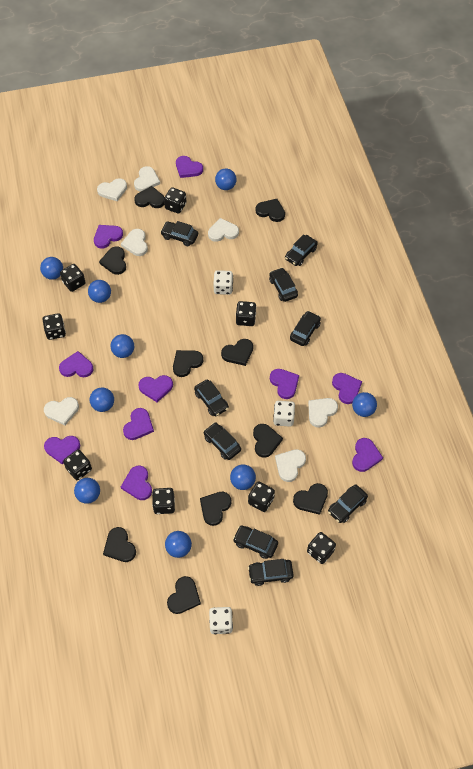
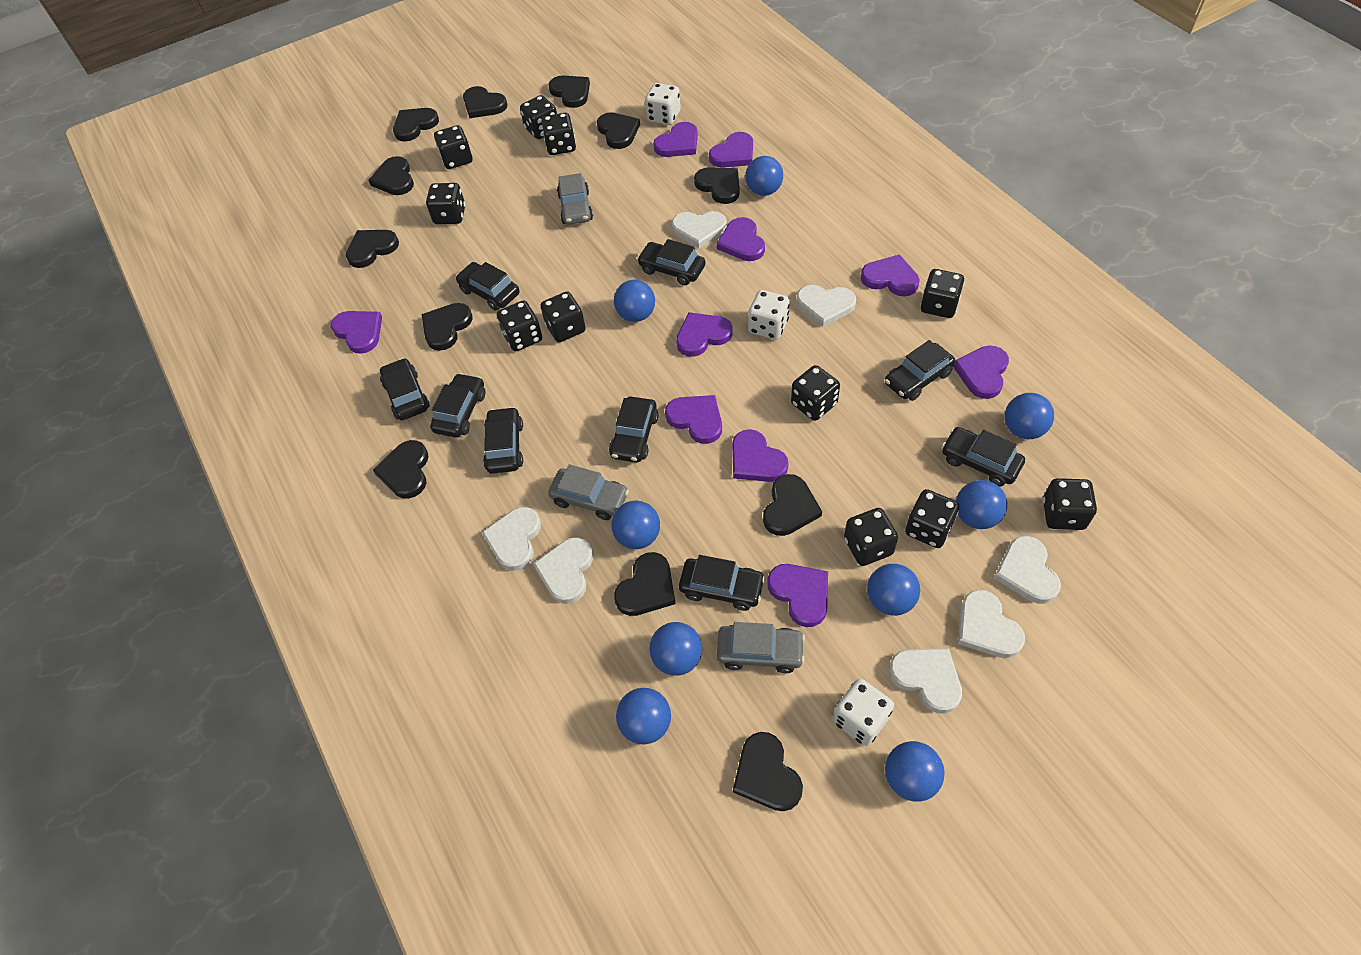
black dice: 8 -> 11
black heart: 10 -> 12
grey car: 0 -> 3

